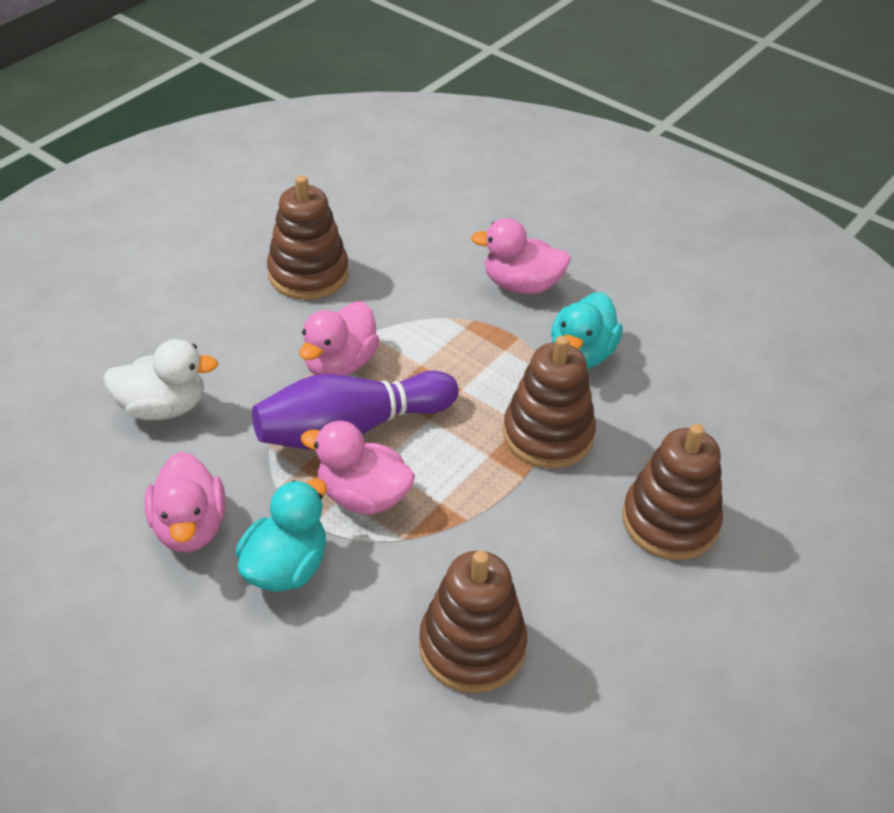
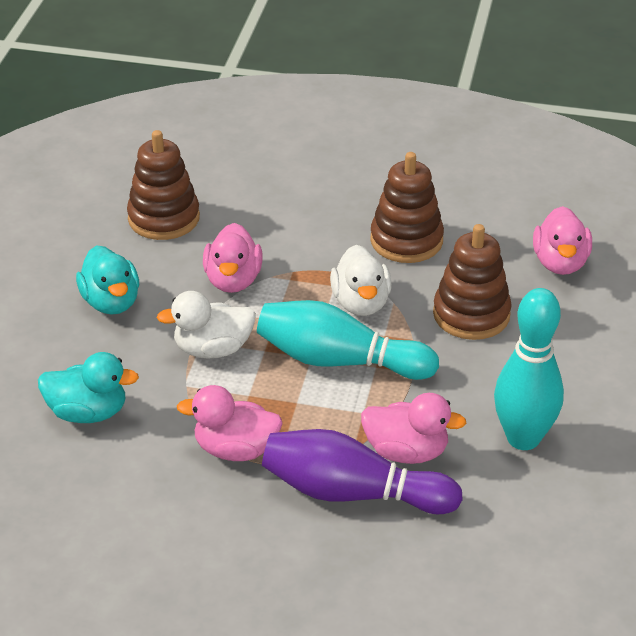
brown stacking toy: 4 -> 3
turquoise bowling pin: 0 -> 2
white duck: 1 -> 2

